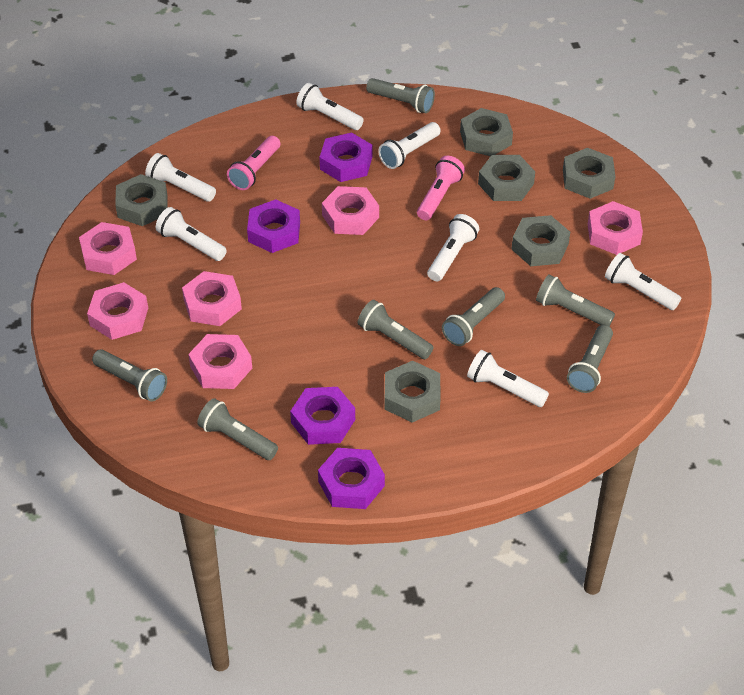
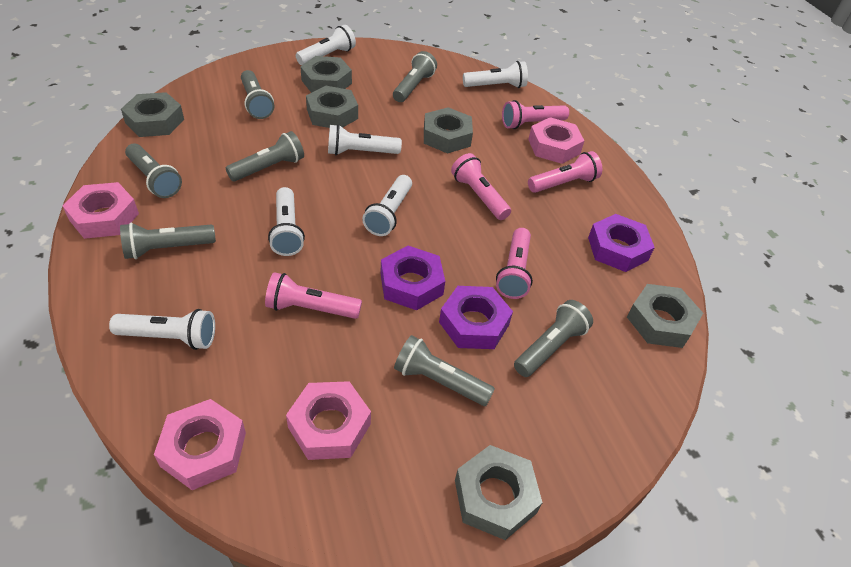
pink flashlight: 2 -> 5
pink nut: 6 -> 4
purple nut: 4 -> 3
white flashlight: 7 -> 6

